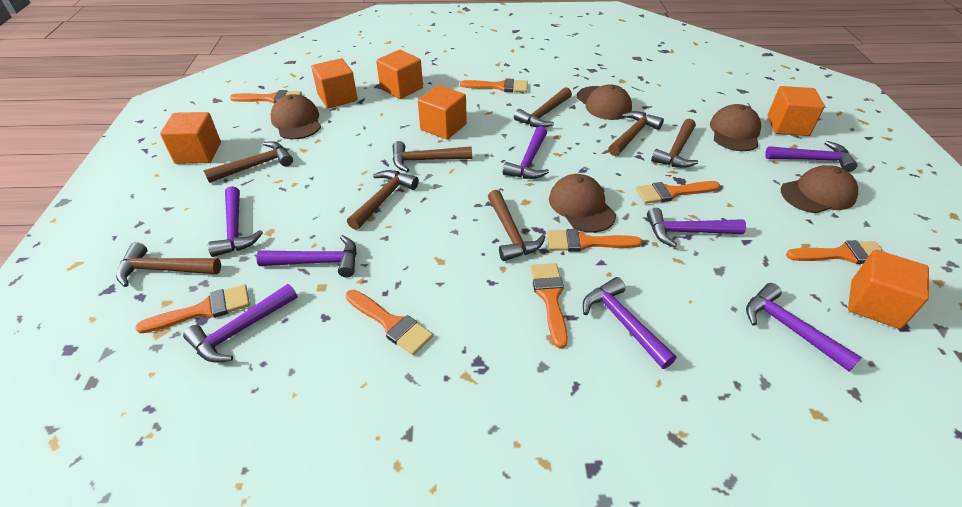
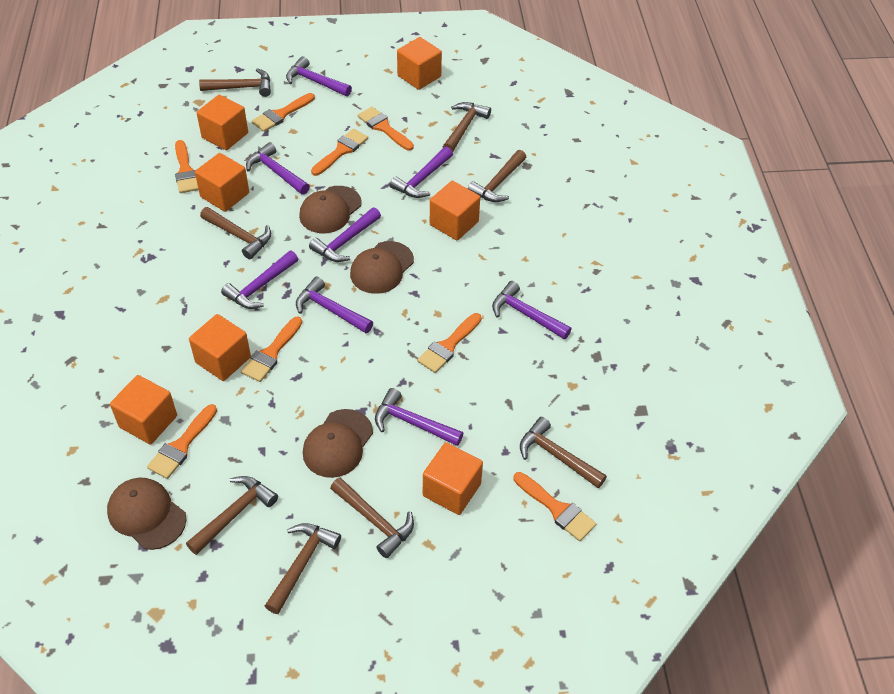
brown cap: 5 -> 4
orange cube: 6 -> 7

